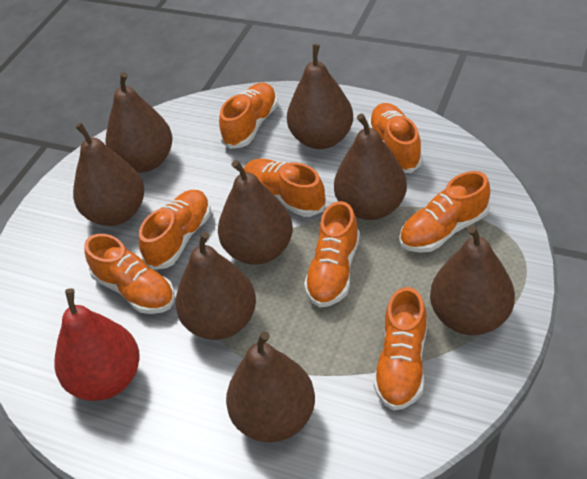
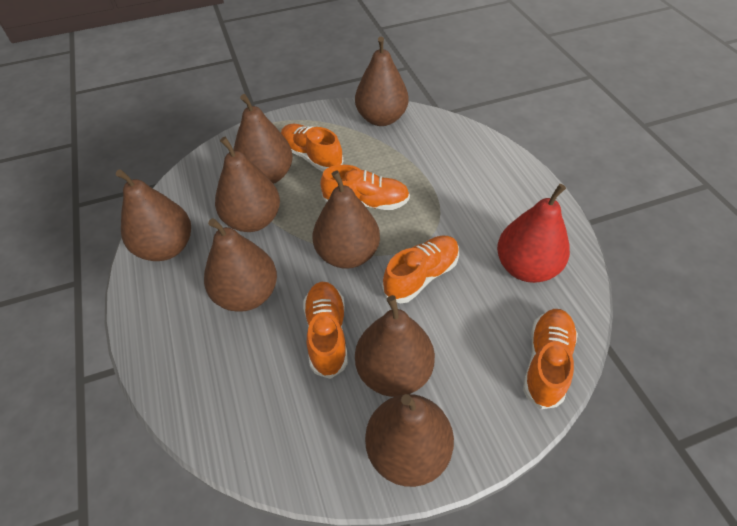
orange shoe: 8 -> 5

